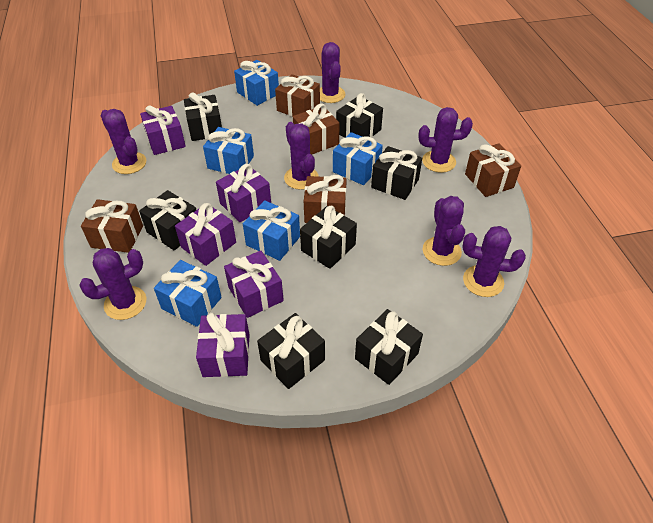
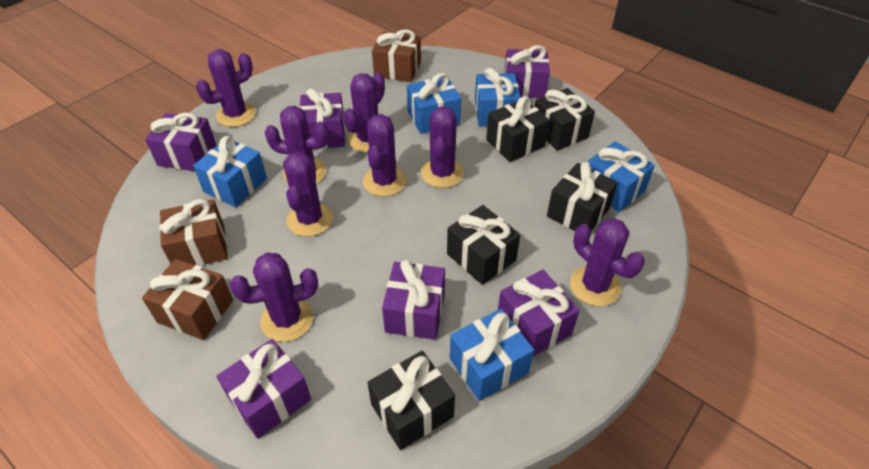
black gift: 7 -> 5
brown gift: 5 -> 3
purple cactus: 7 -> 8
purple gift: 5 -> 6

